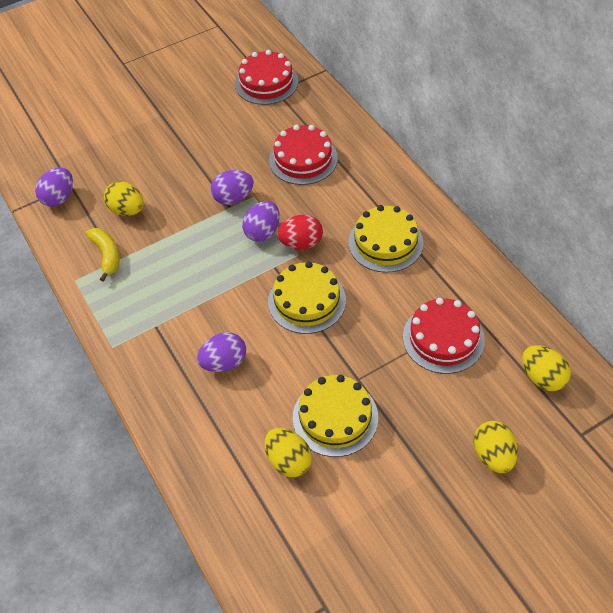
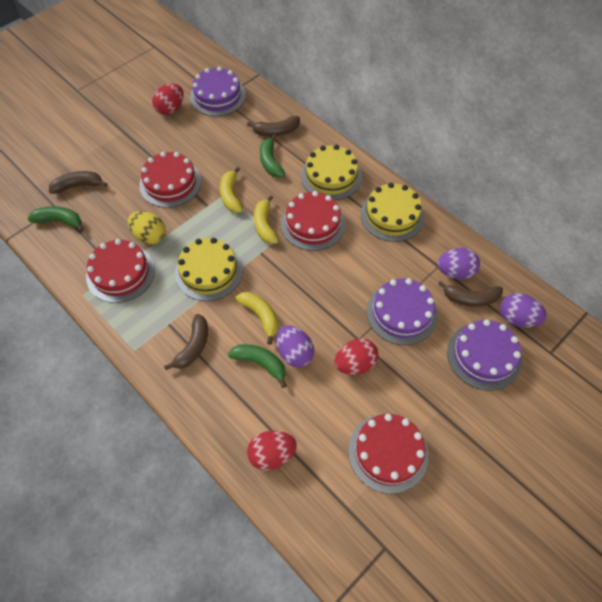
brown banana: 0 -> 4
green banana: 0 -> 3
purple cake: 0 -> 3
purple egg: 4 -> 3
red cake: 3 -> 4
red egg: 1 -> 3
yellow banana: 1 -> 3
yellow egg: 4 -> 1

